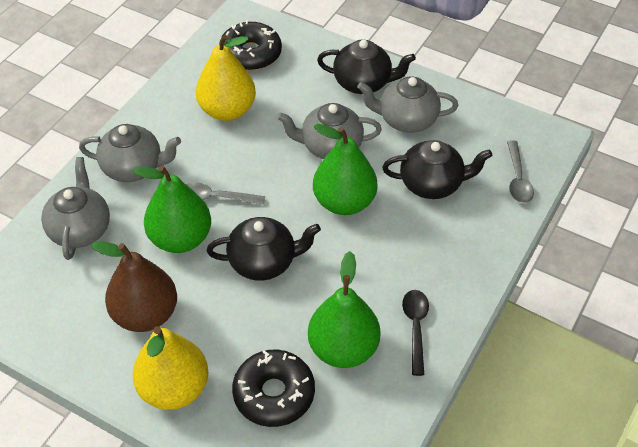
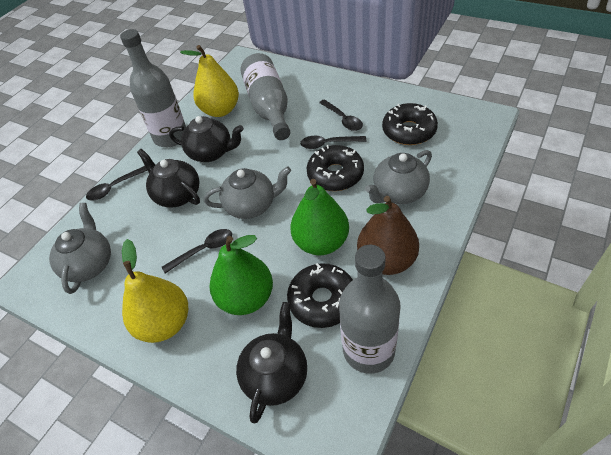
black donut: 2 -> 3
black spoon: 1 -> 4
green pear: 3 -> 2
grey bottle: 0 -> 3
grey spoon: 2 -> 0
grey teapot: 4 -> 3

